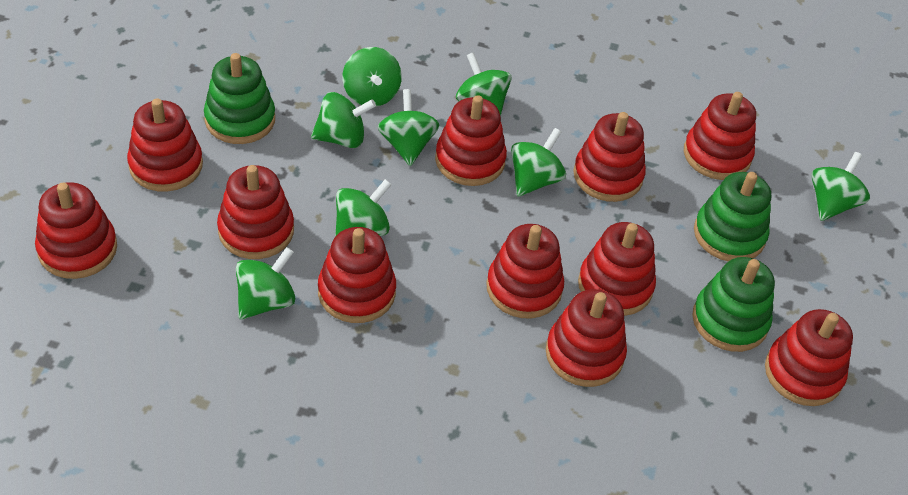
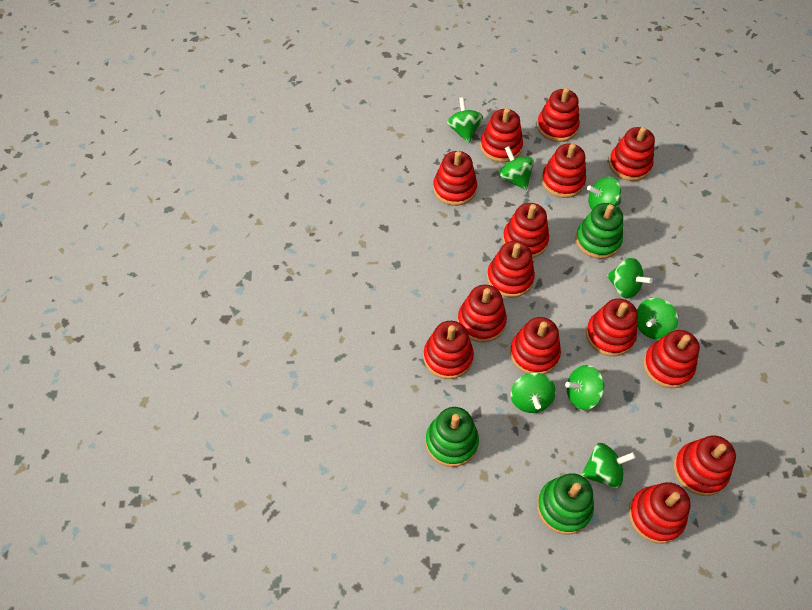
red stacking toy: 11 -> 14

